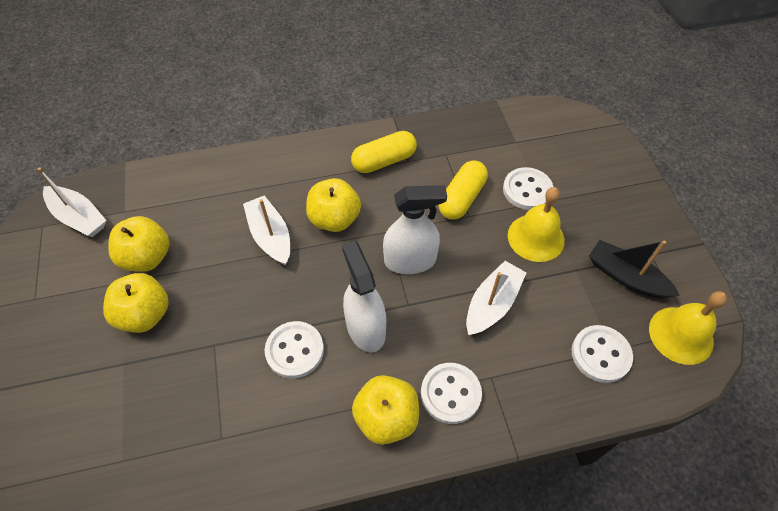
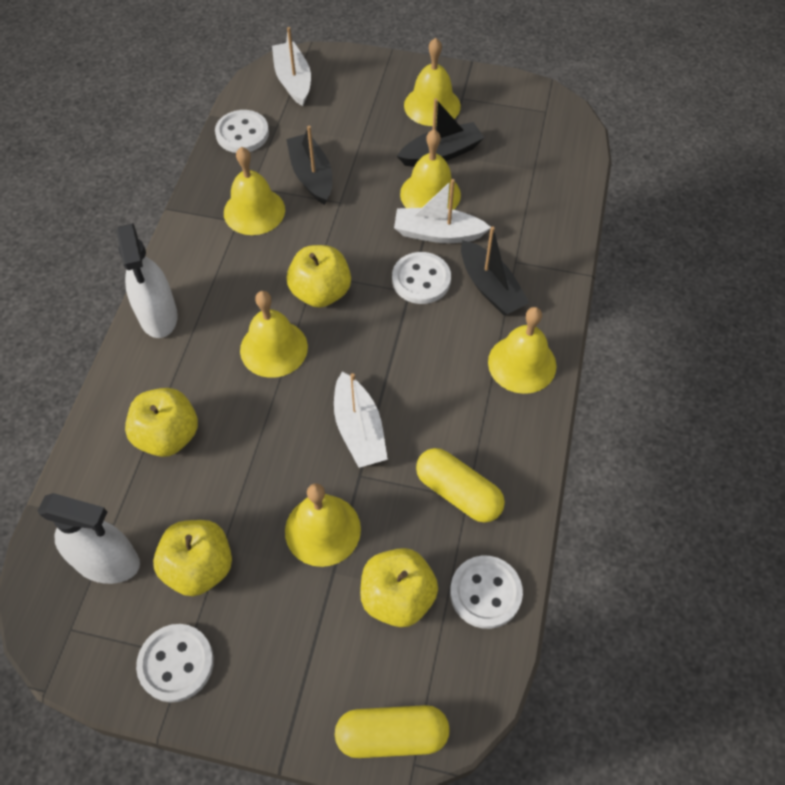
black boat: 1 -> 3
yellow bell: 2 -> 6

